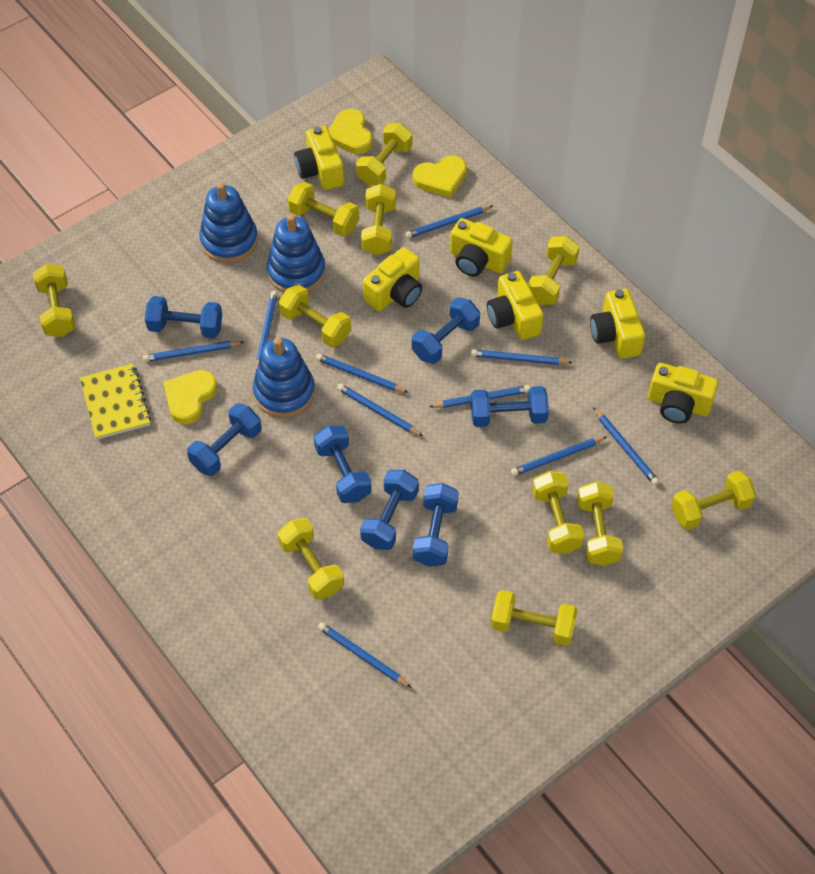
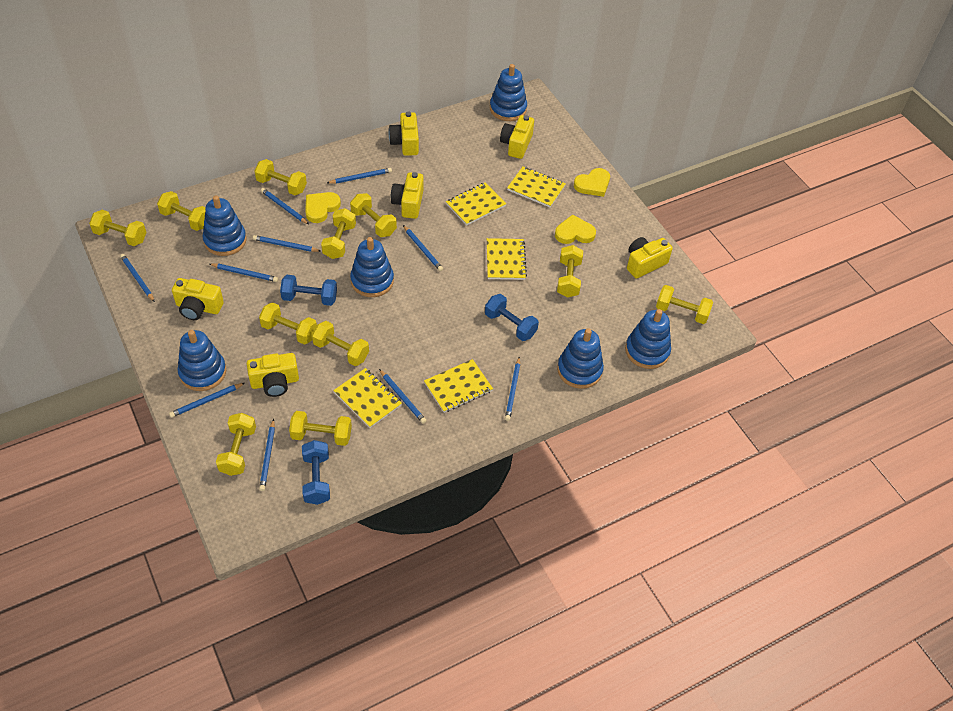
blue dumbbell: 7 -> 3
blue stacking toy: 3 -> 6
yellow notebook: 1 -> 5

